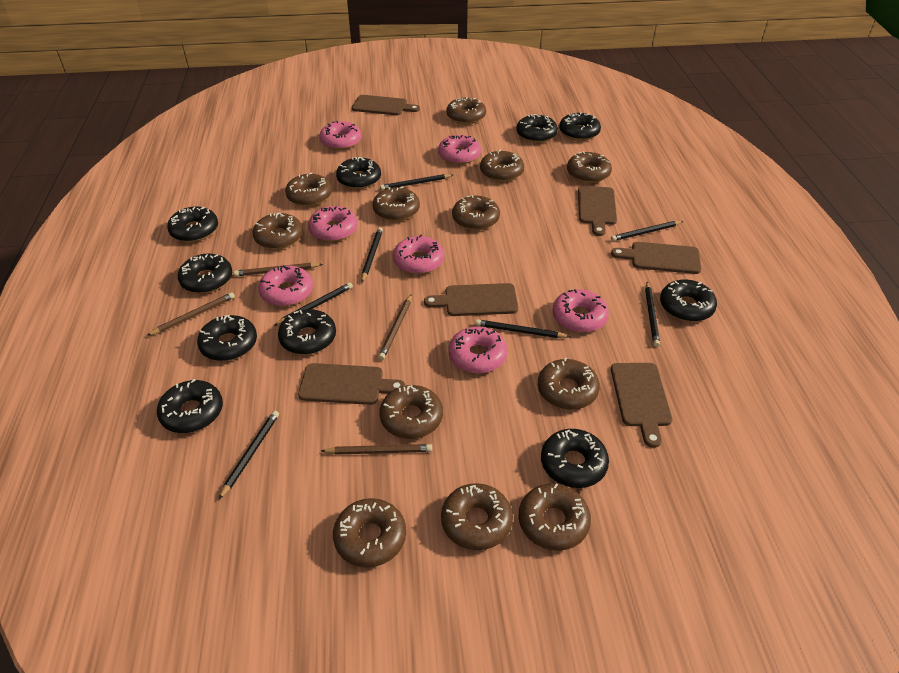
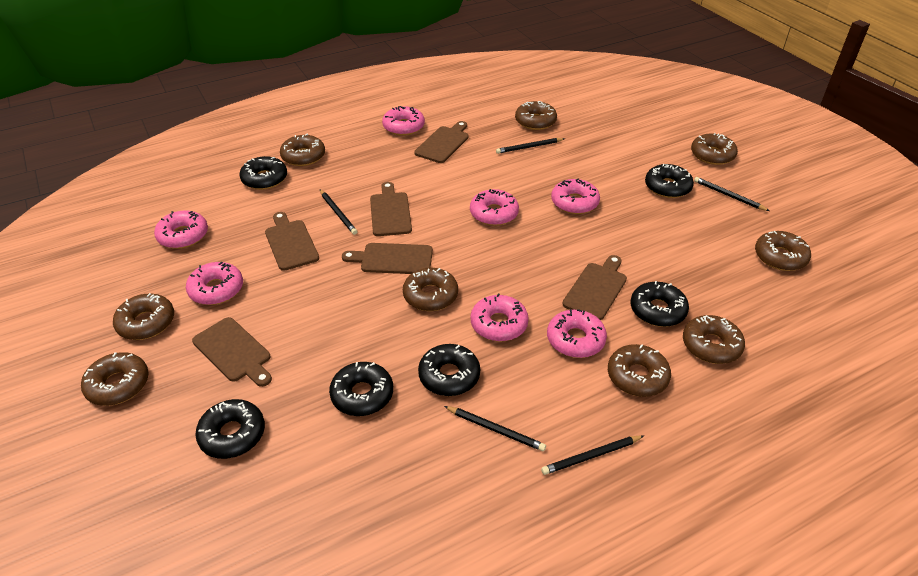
black donut: 10 -> 6
black pencil: 7 -> 5
brown donut: 12 -> 9
brown pencil: 4 -> 0

